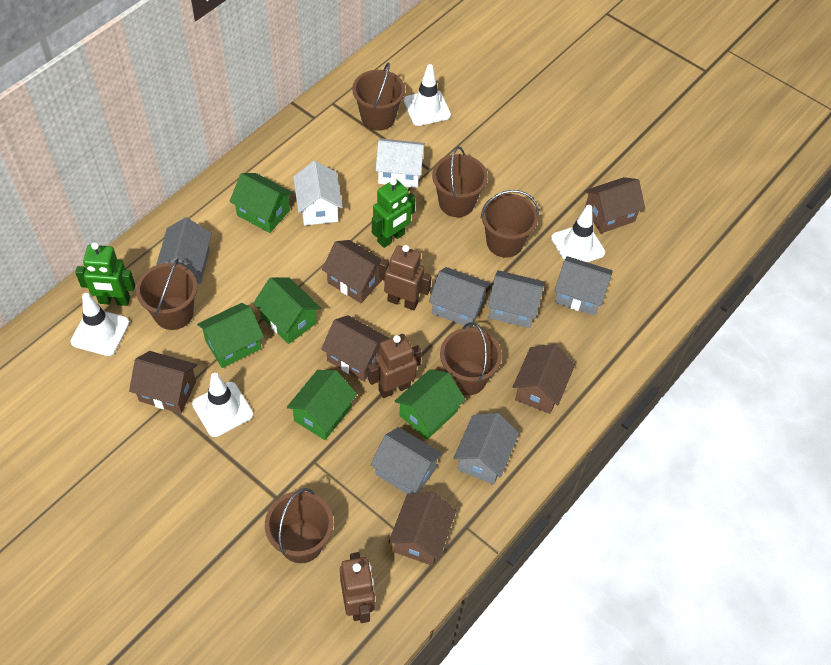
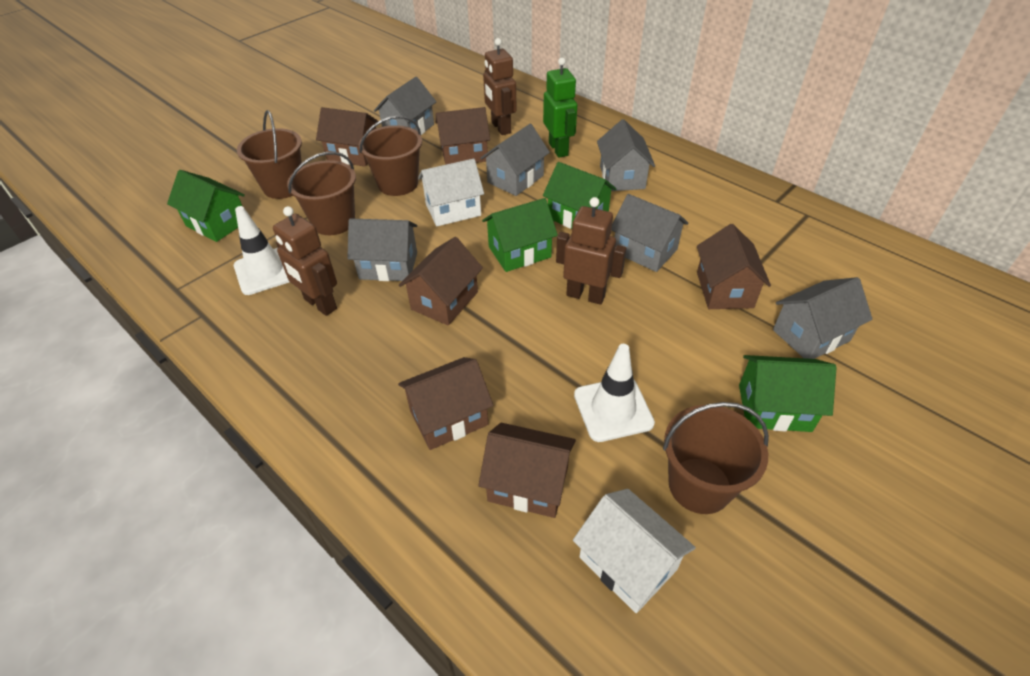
brown bucket: 6 -> 4
green house: 5 -> 4
green robot: 2 -> 1
white traffic cone: 4 -> 2

